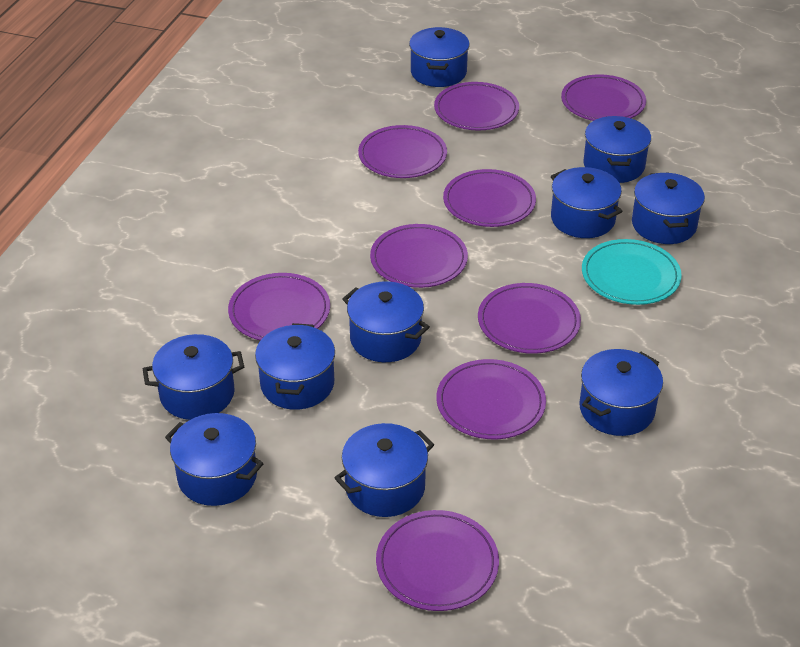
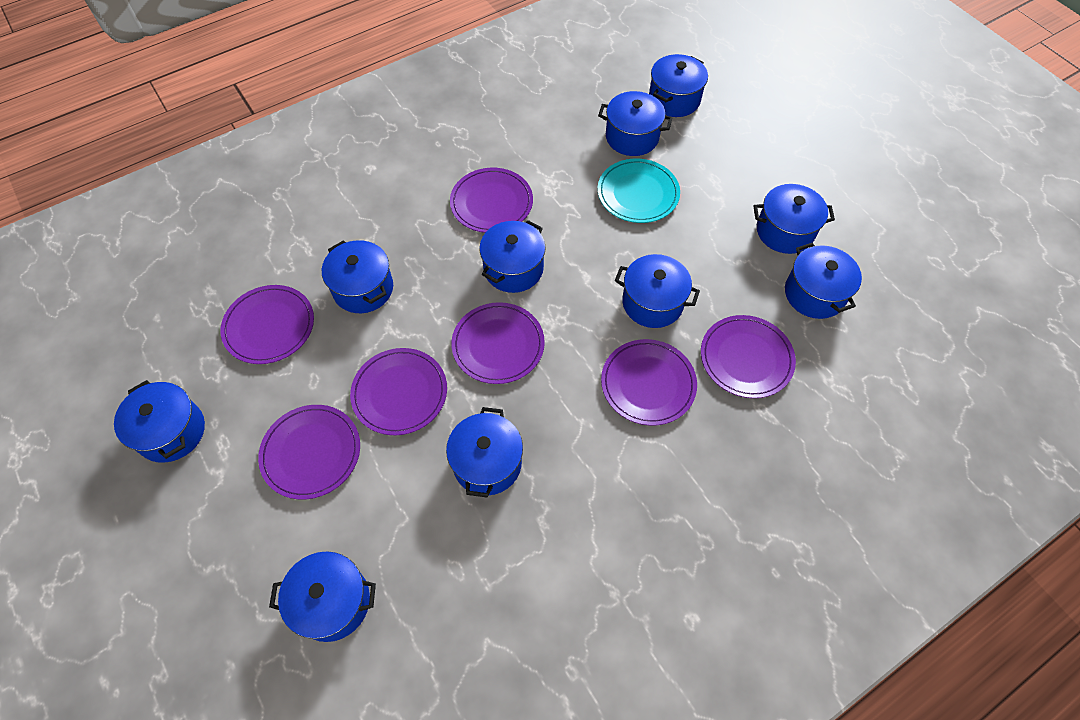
purple plate: 9 -> 7

